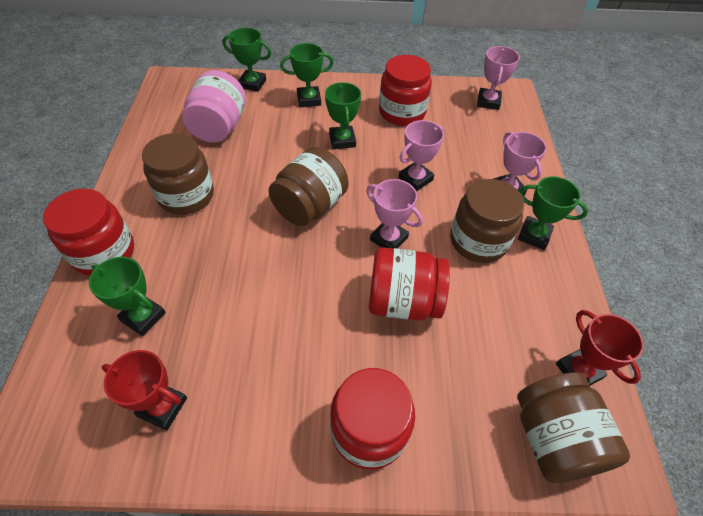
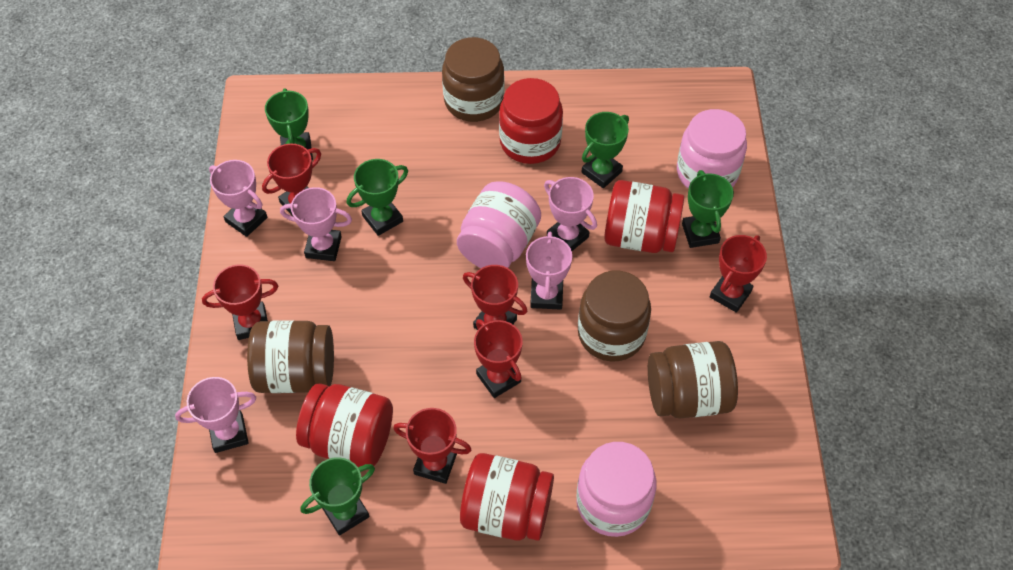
pink jar: 1 -> 3
pink trophy: 4 -> 5
red trophy: 2 -> 6

